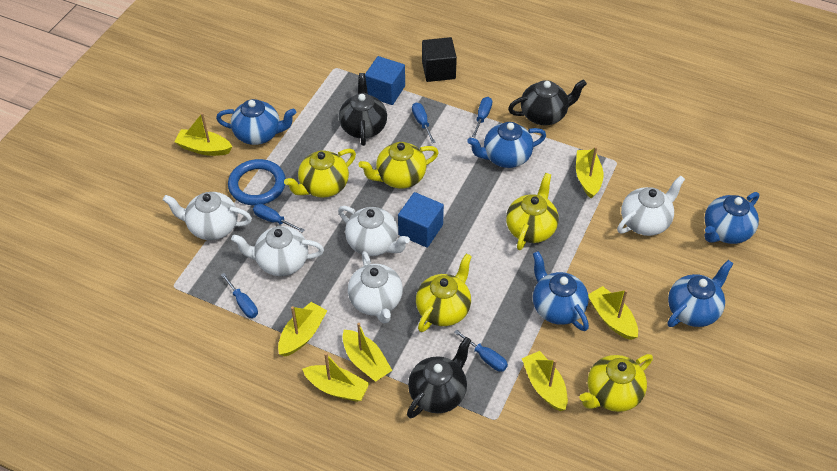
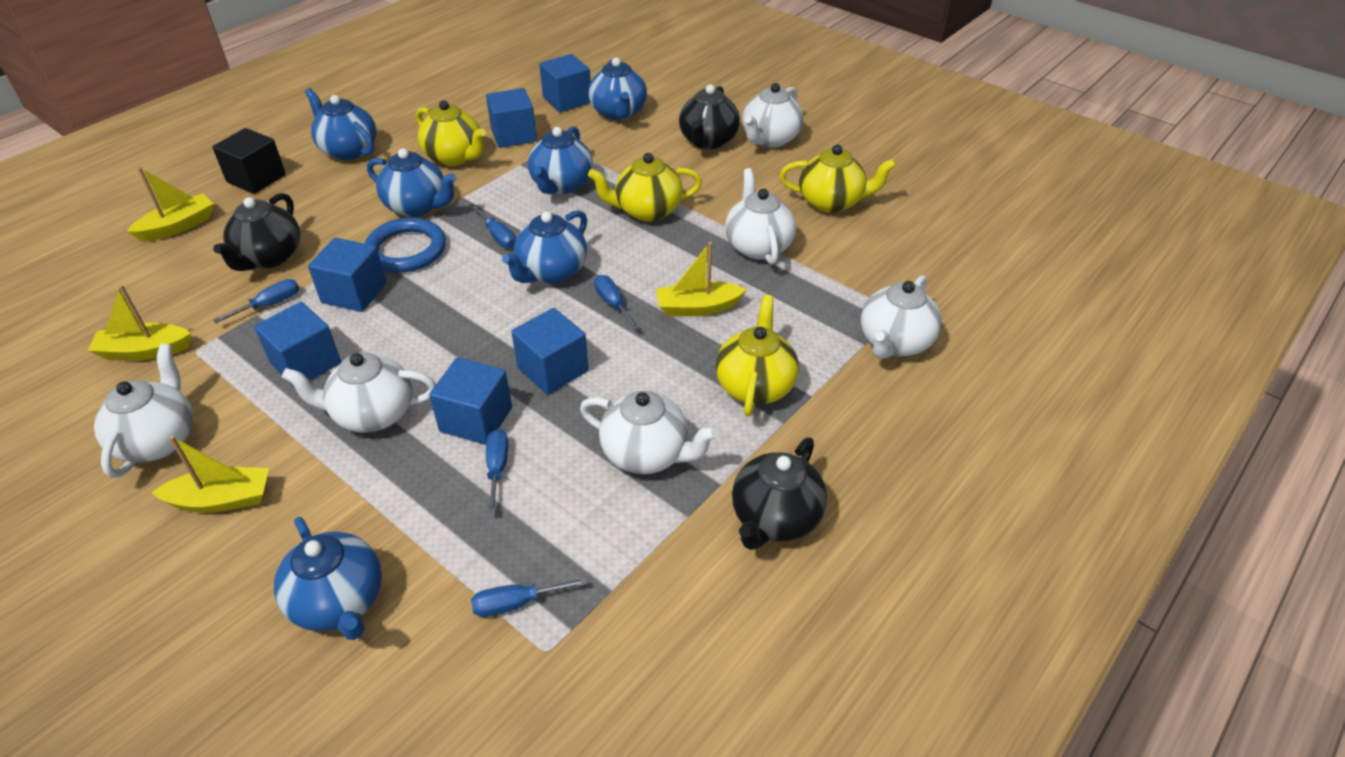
blue cube: 2 -> 6
blue teapot: 5 -> 6
white teapot: 5 -> 6
yellow boat: 7 -> 4
yellow teapot: 5 -> 4

